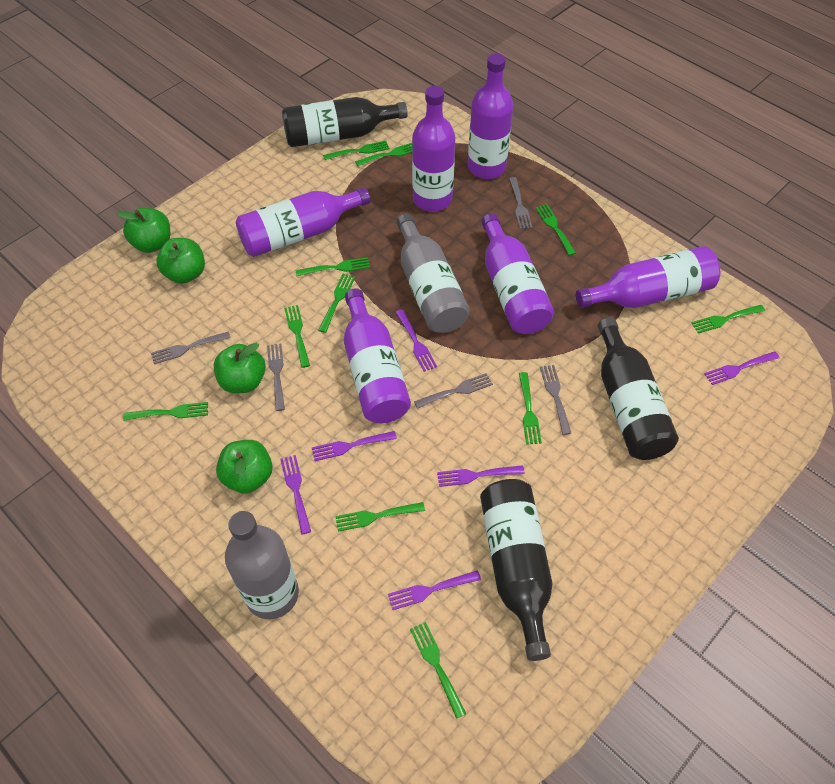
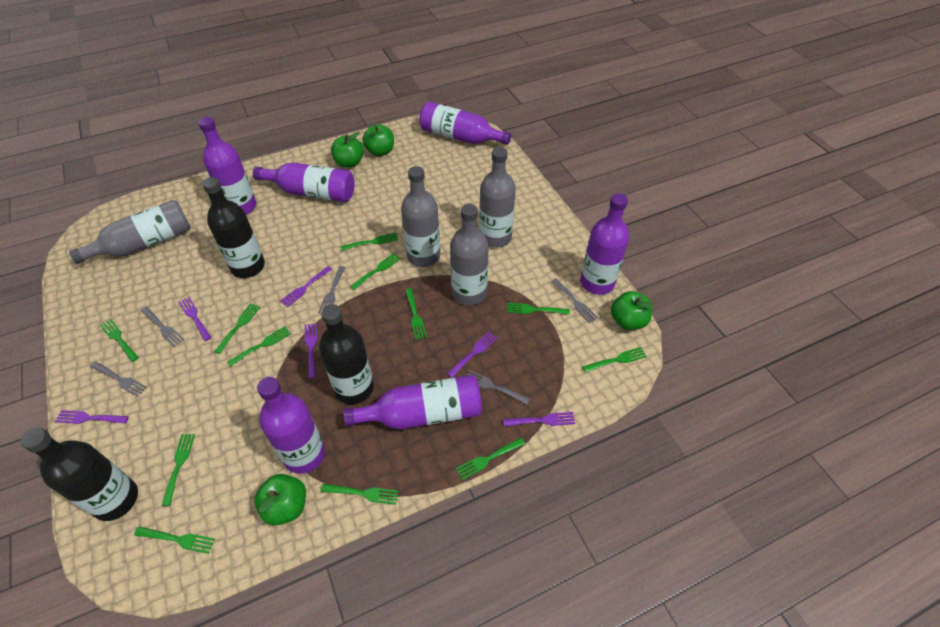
green fork: 11 -> 12
grey bottle: 2 -> 4

